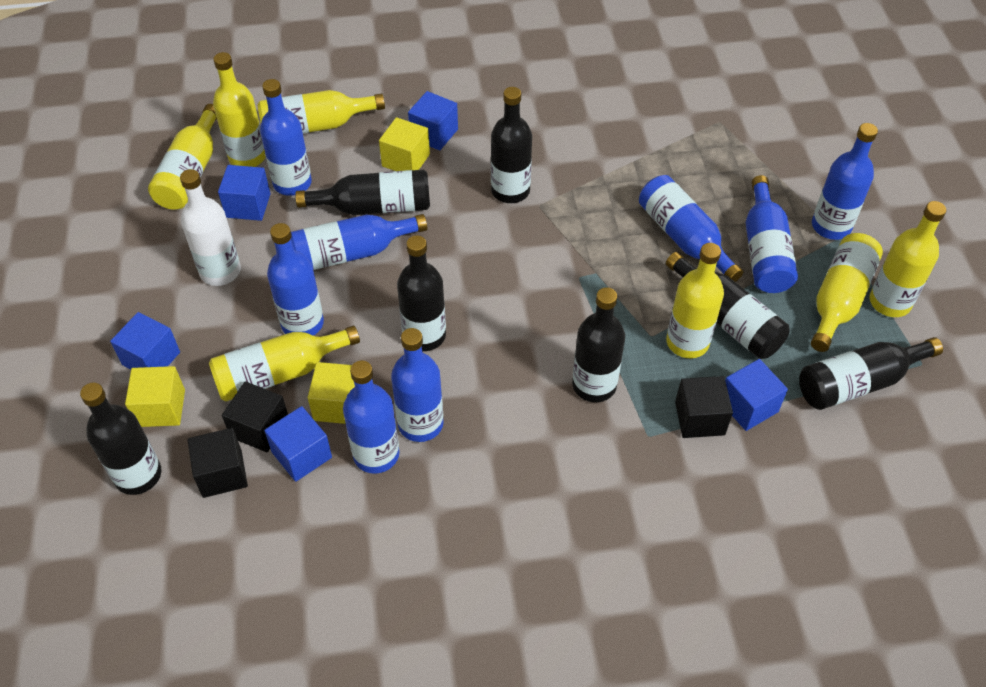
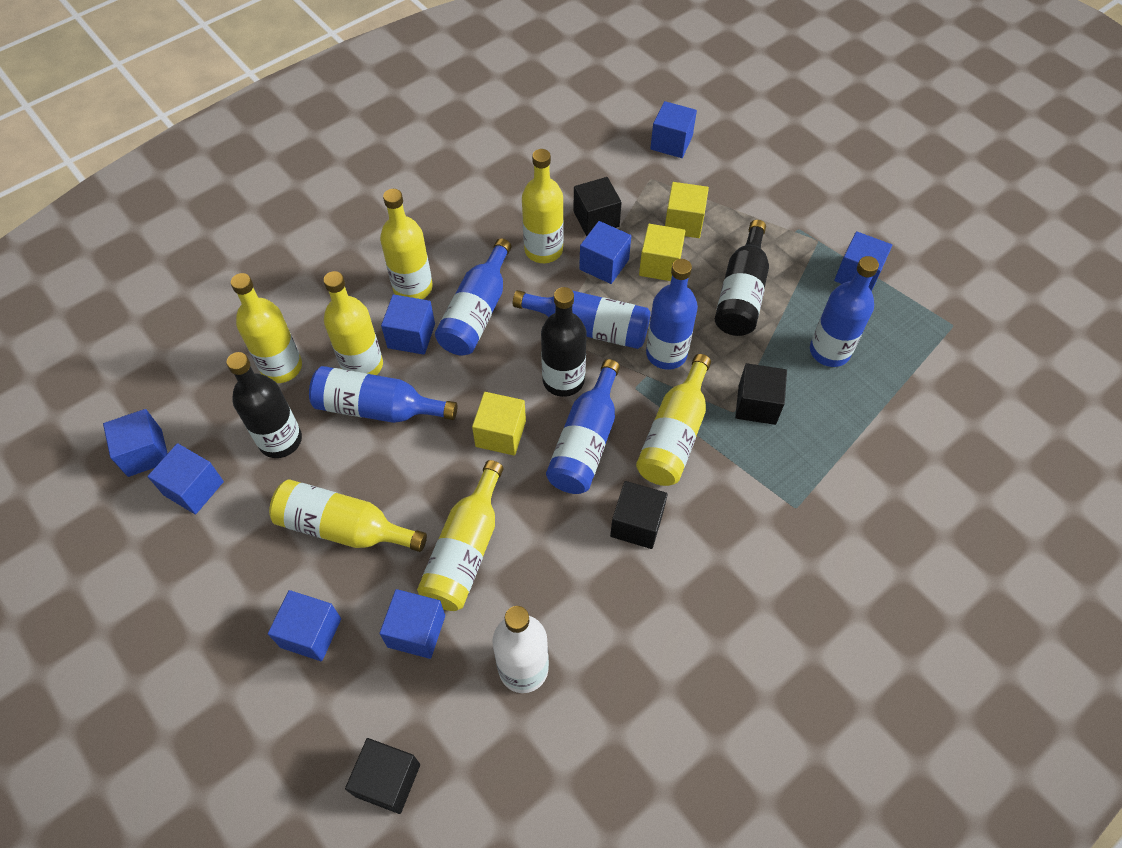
black bottle: 7 -> 3
black cube: 3 -> 4
blue bottle: 8 -> 6
blue cube: 5 -> 8

